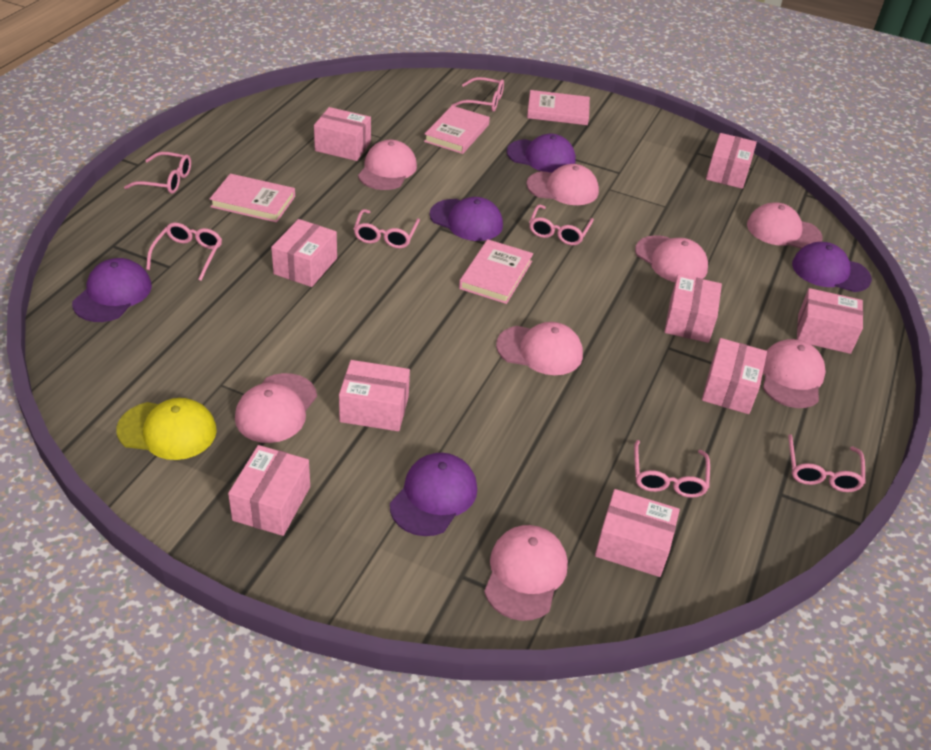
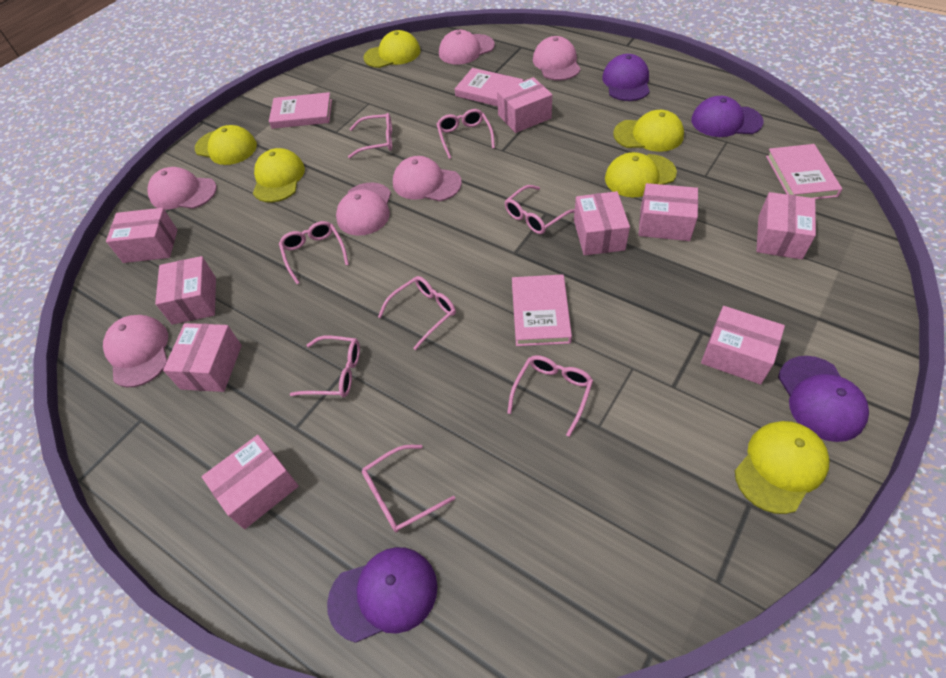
pink cap: 8 -> 6
pink glasses: 7 -> 8
purple cap: 5 -> 4
yellow cap: 1 -> 6

